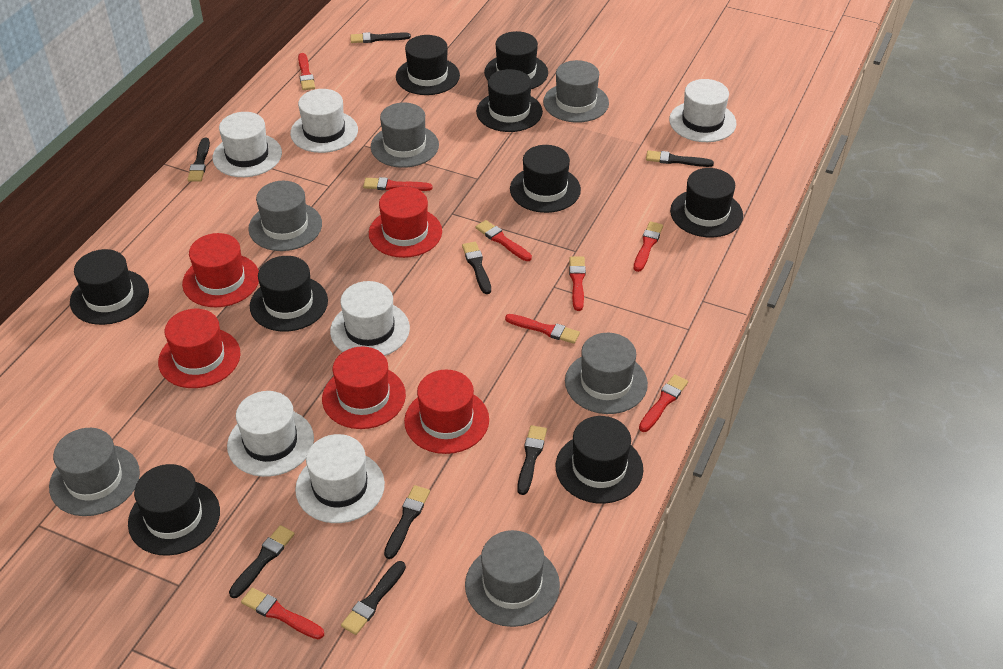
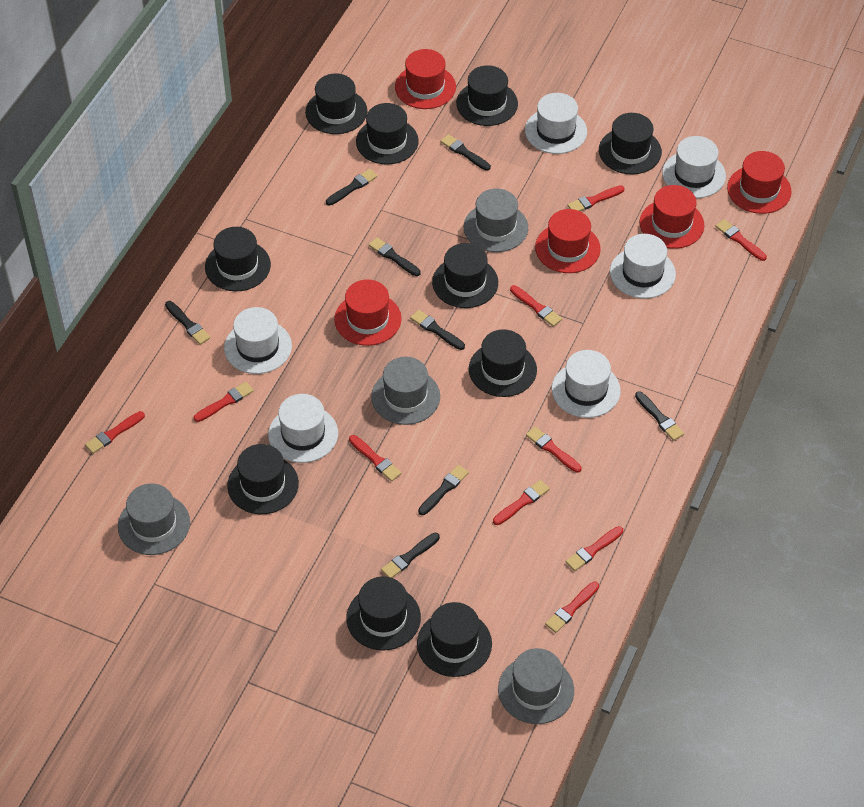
black hat: 9 -> 10
grey hat: 6 -> 4
red brush: 8 -> 10

